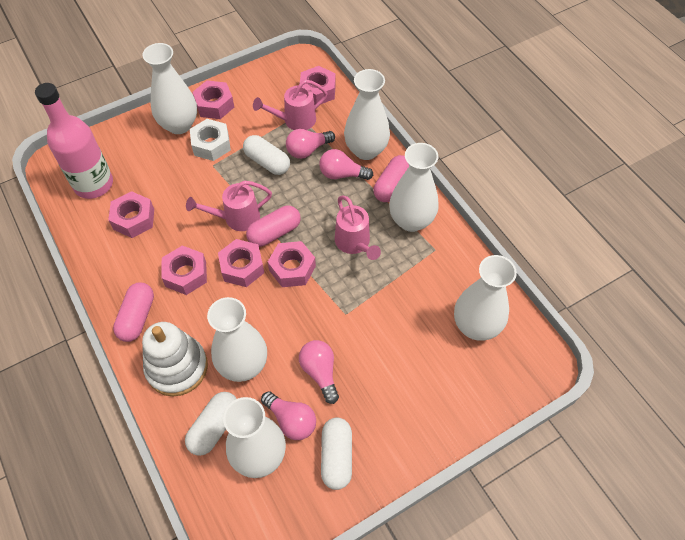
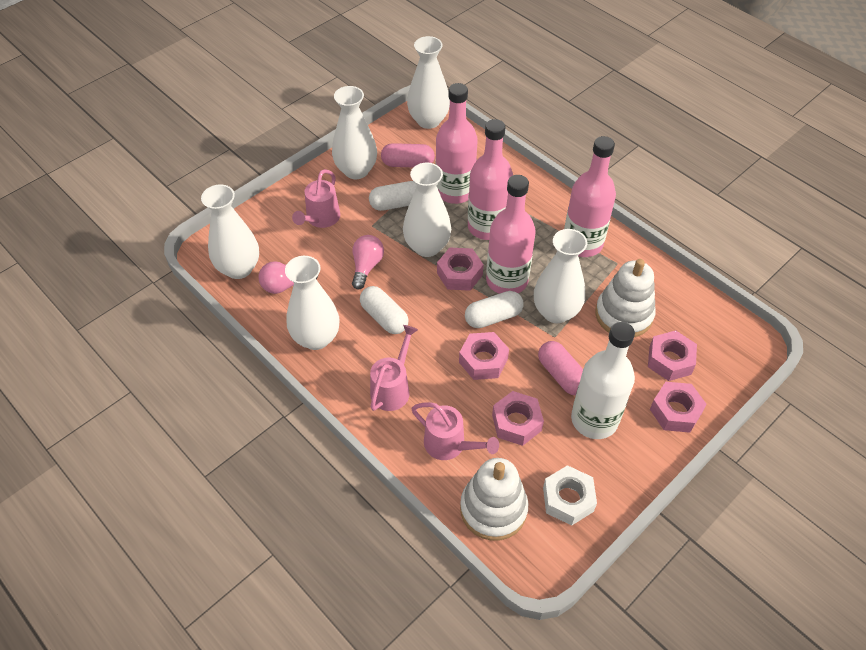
pink bottle: 1 -> 4
pink capsule: 3 -> 2
pink light bulb: 4 -> 2
pink nut: 6 -> 5
white bottle: 0 -> 1
white stacking toy: 1 -> 2

